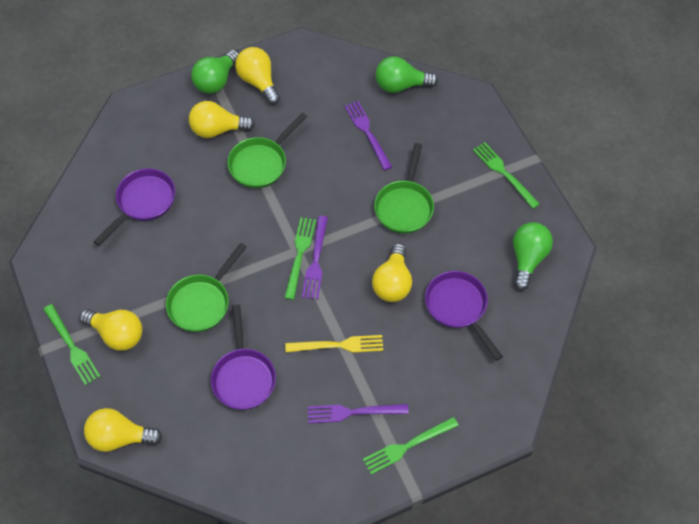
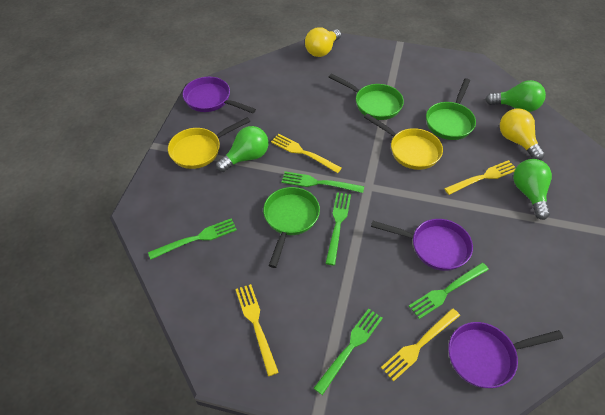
green fork: 4 -> 5
purple fork: 3 -> 0
yellow fork: 1 -> 4
yellow light bulb: 5 -> 2
yellow pan: 0 -> 2

